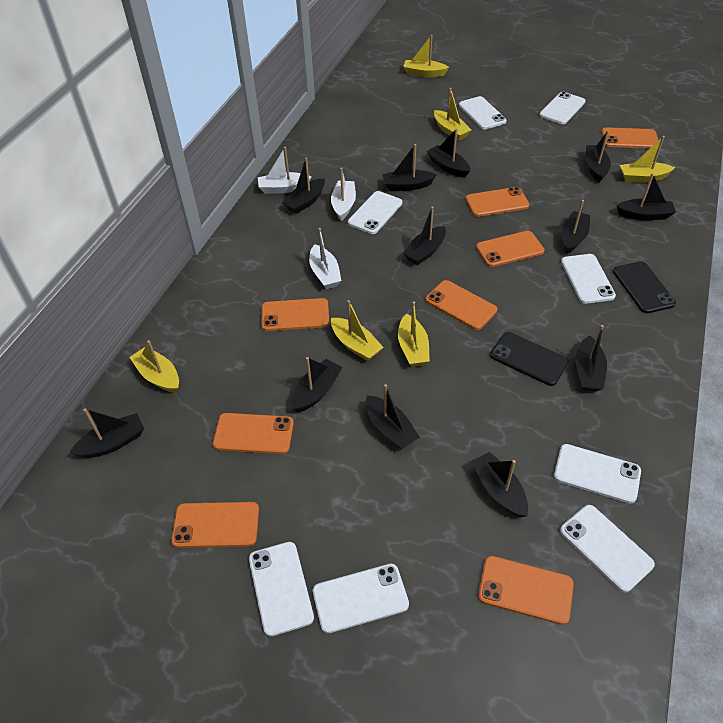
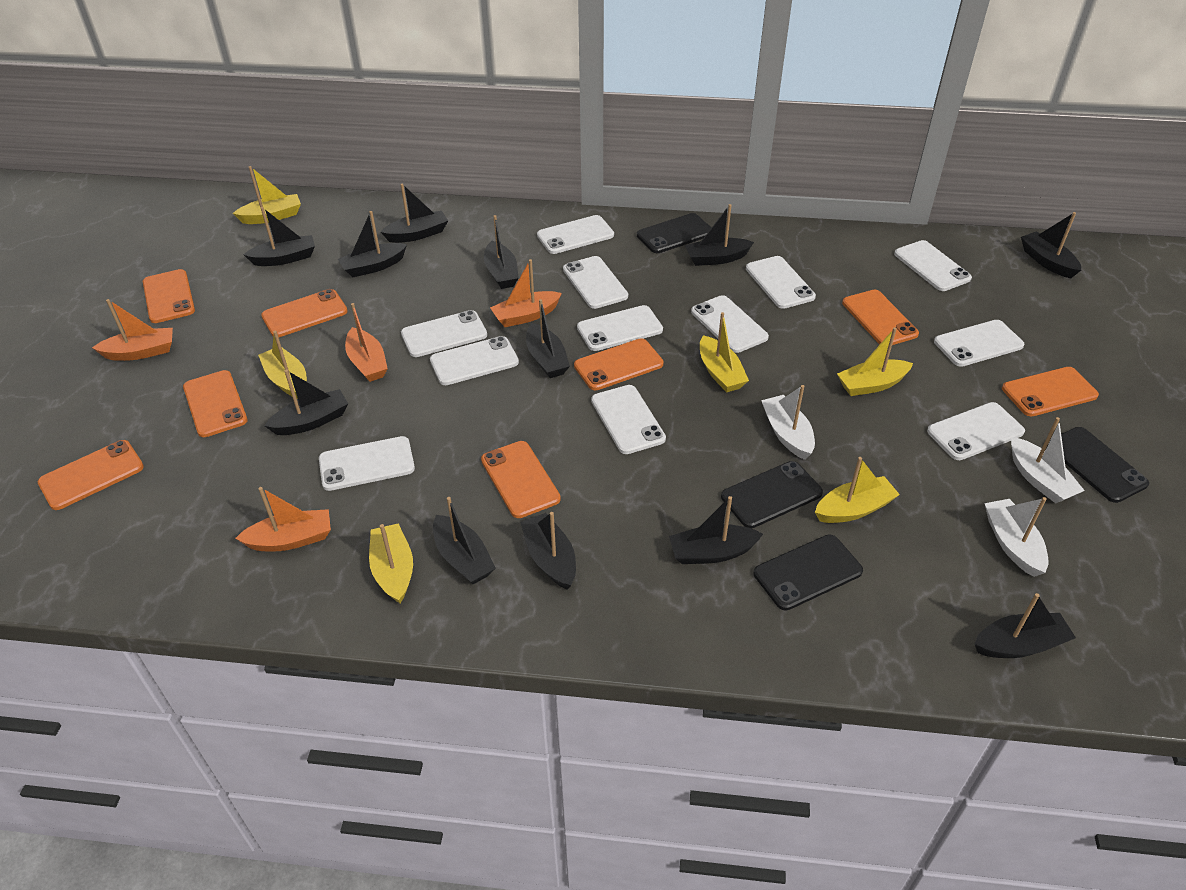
black phone: 2 -> 4
orange boat: 0 -> 4
white phone: 8 -> 12

